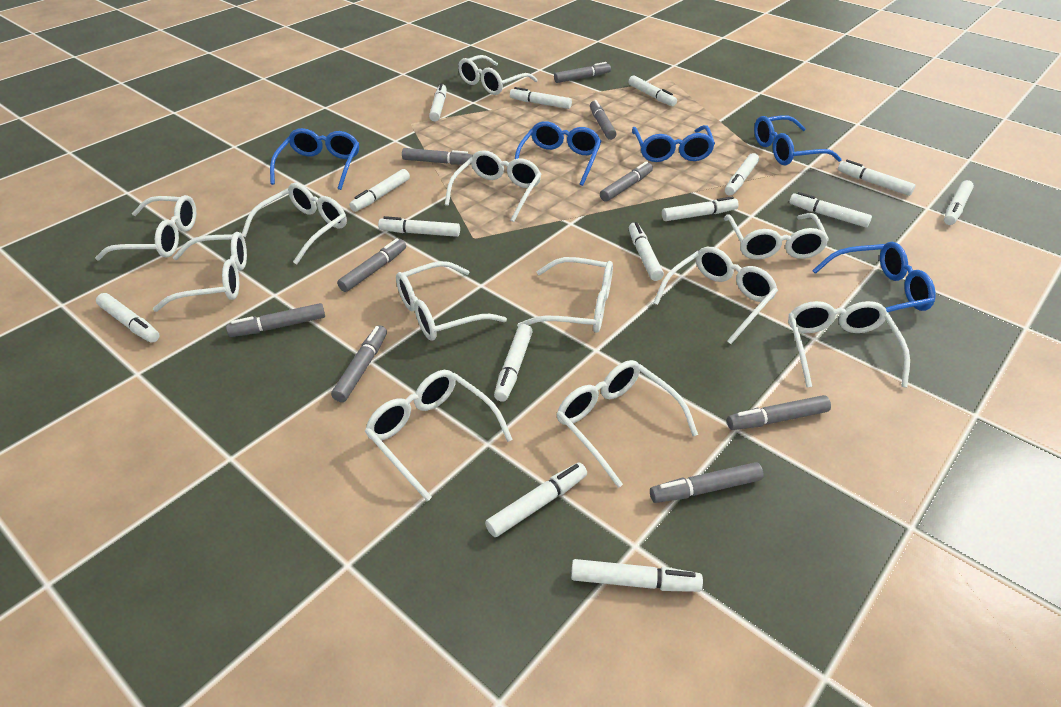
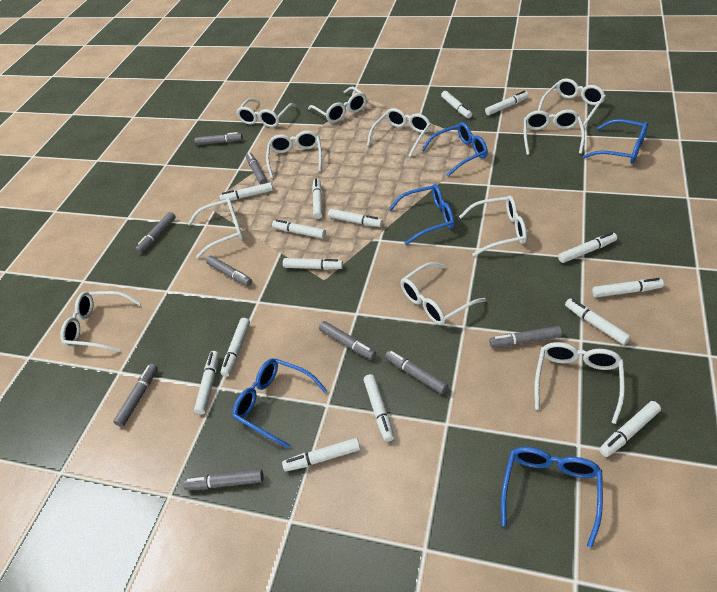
white glasses: 12 -> 11

